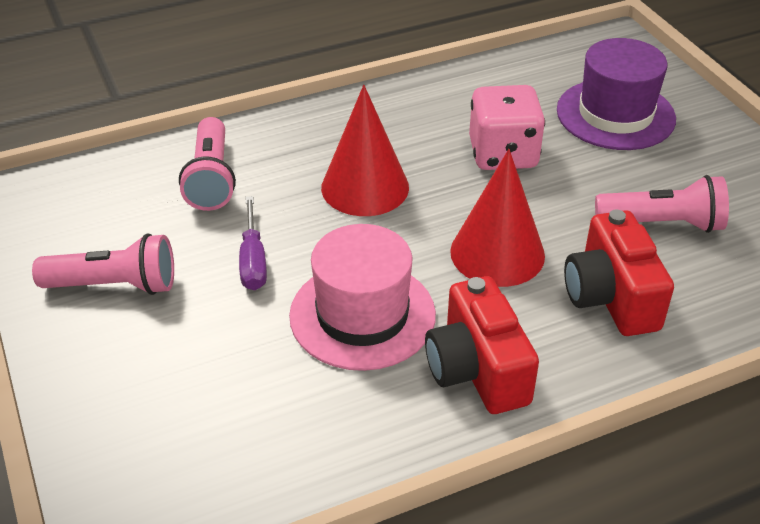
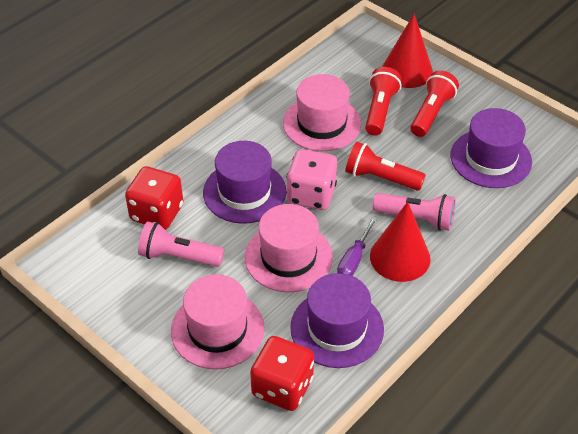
pink flashlight: 3 -> 2
pink hat: 1 -> 3
purple hat: 1 -> 3
red camera: 2 -> 0
red dice: 0 -> 2
red flashlight: 0 -> 3

